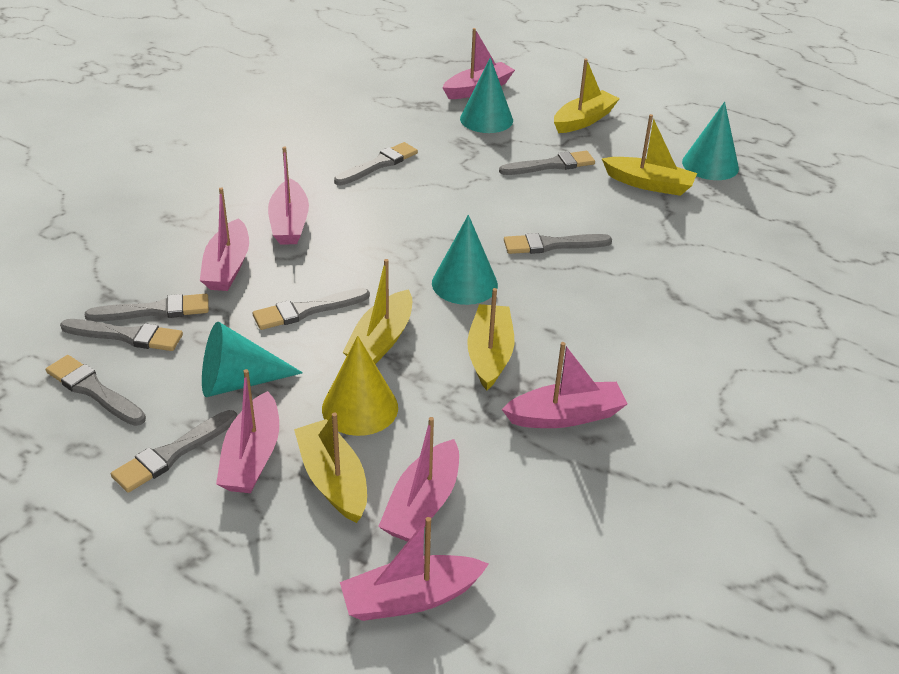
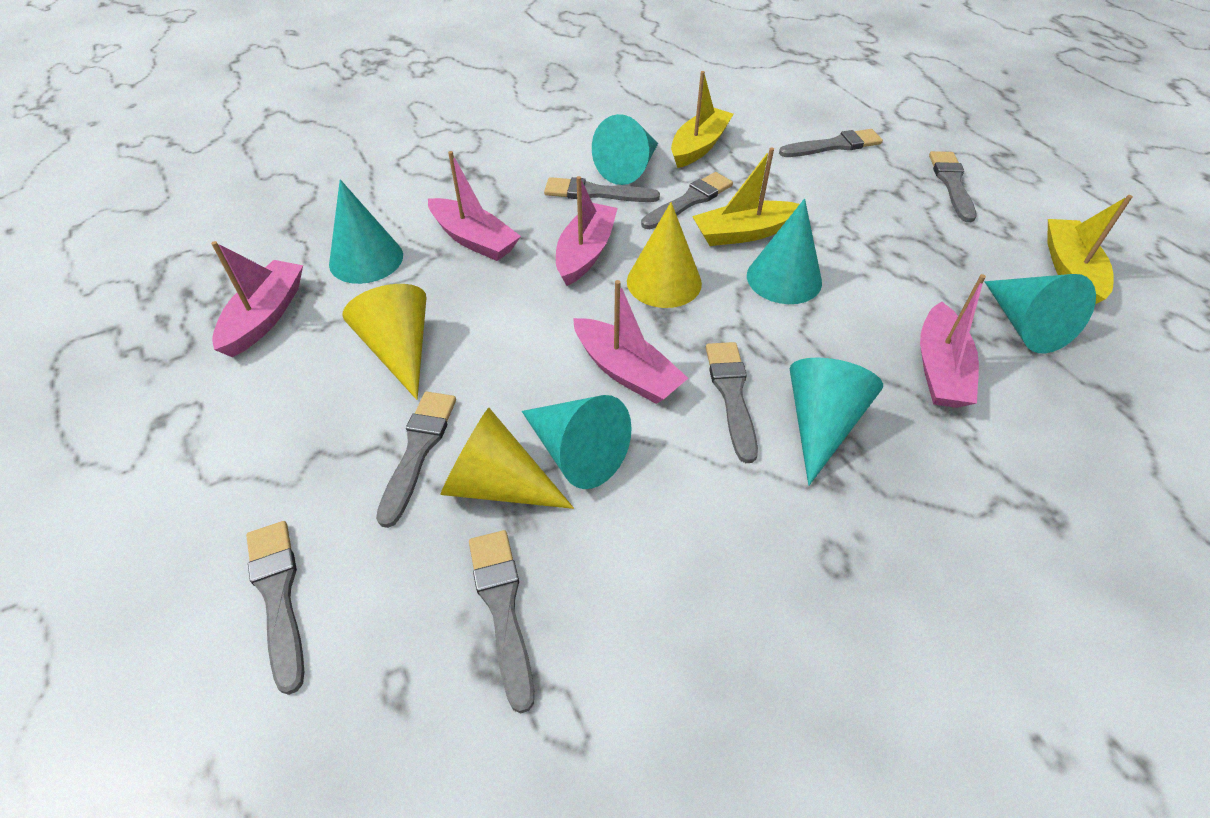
pink boat: 7 -> 5
turquoise cone: 4 -> 6
yellow boat: 5 -> 3
yellow cone: 1 -> 3

